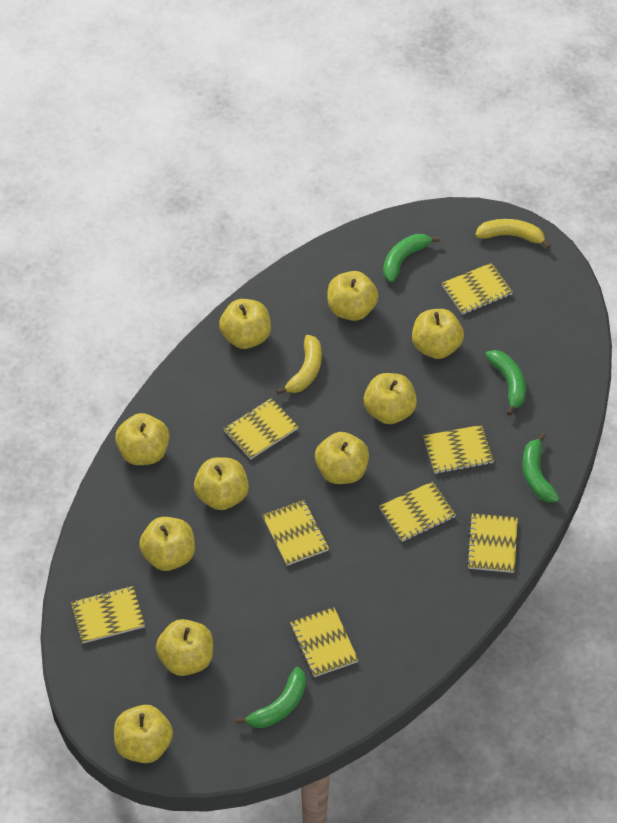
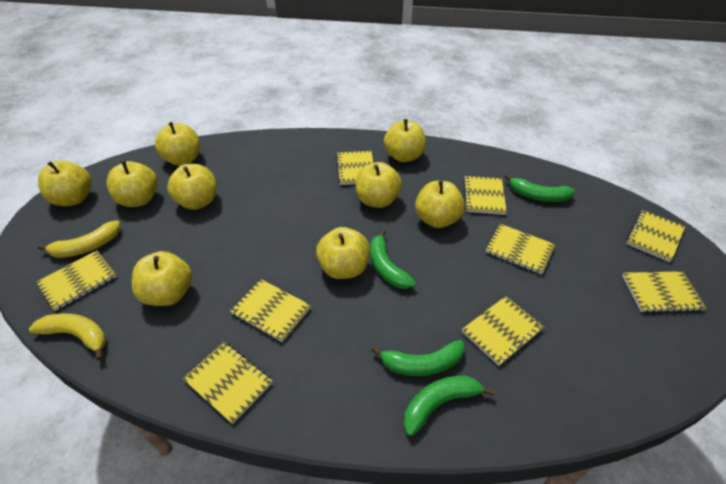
yellow apple: 10 -> 9
yellow notebook: 8 -> 9

